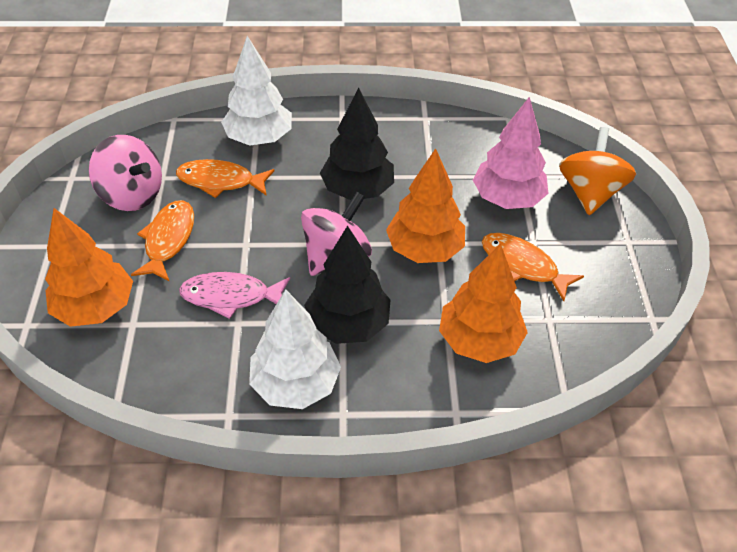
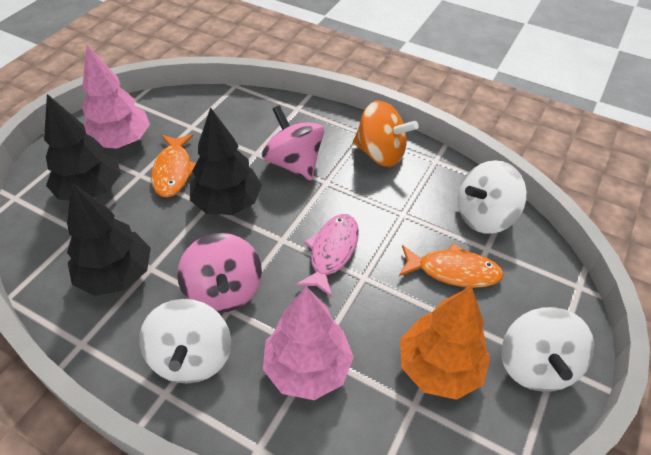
black tree: 2 -> 3
orange fish: 3 -> 2
orange tree: 3 -> 1
pink tree: 1 -> 2
white spinning top: 0 -> 3
white tree: 2 -> 0

